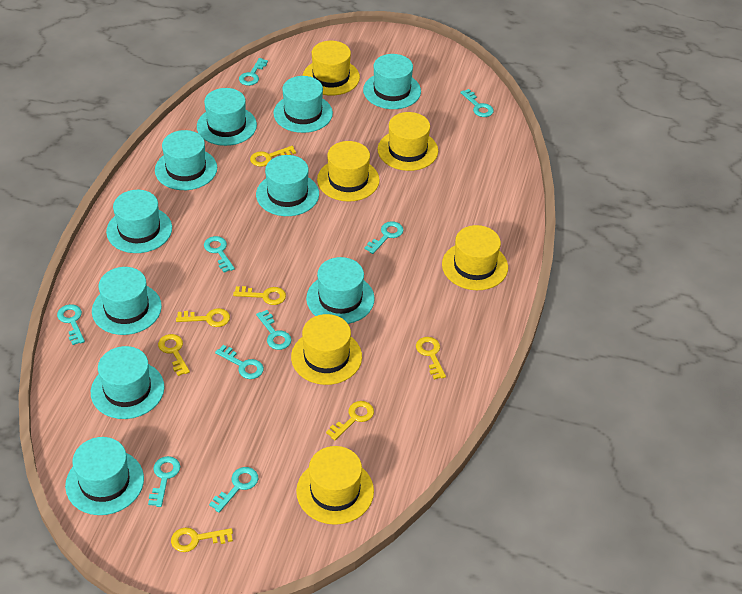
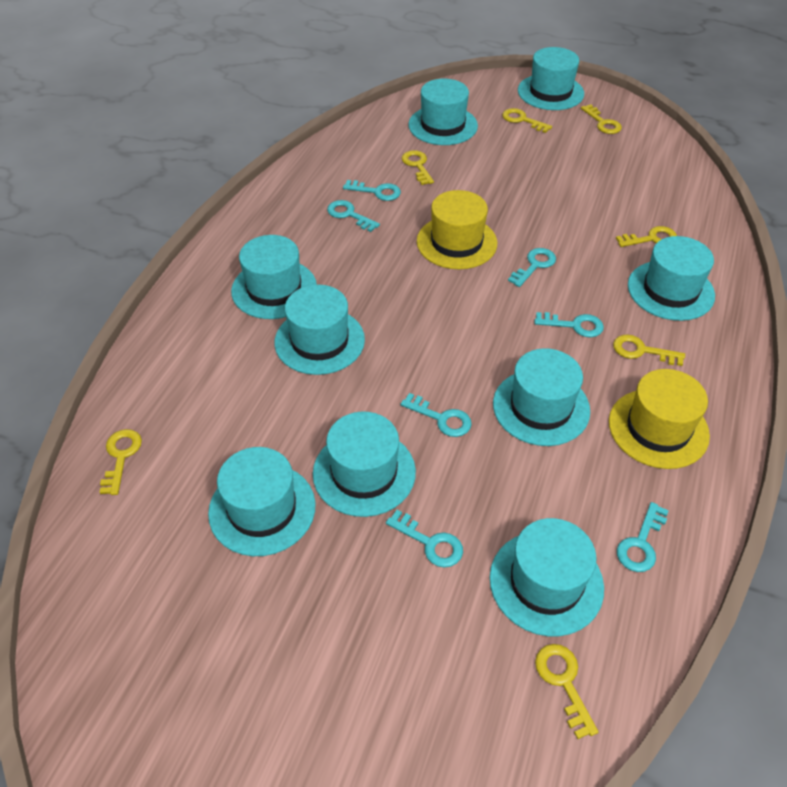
turquoise hat: 10 -> 9
turquoise key: 9 -> 7
yellow hat: 6 -> 2

